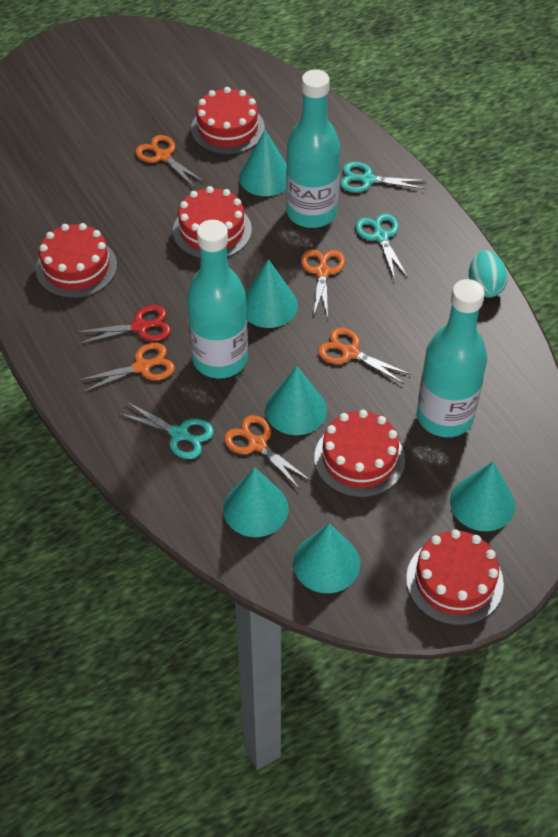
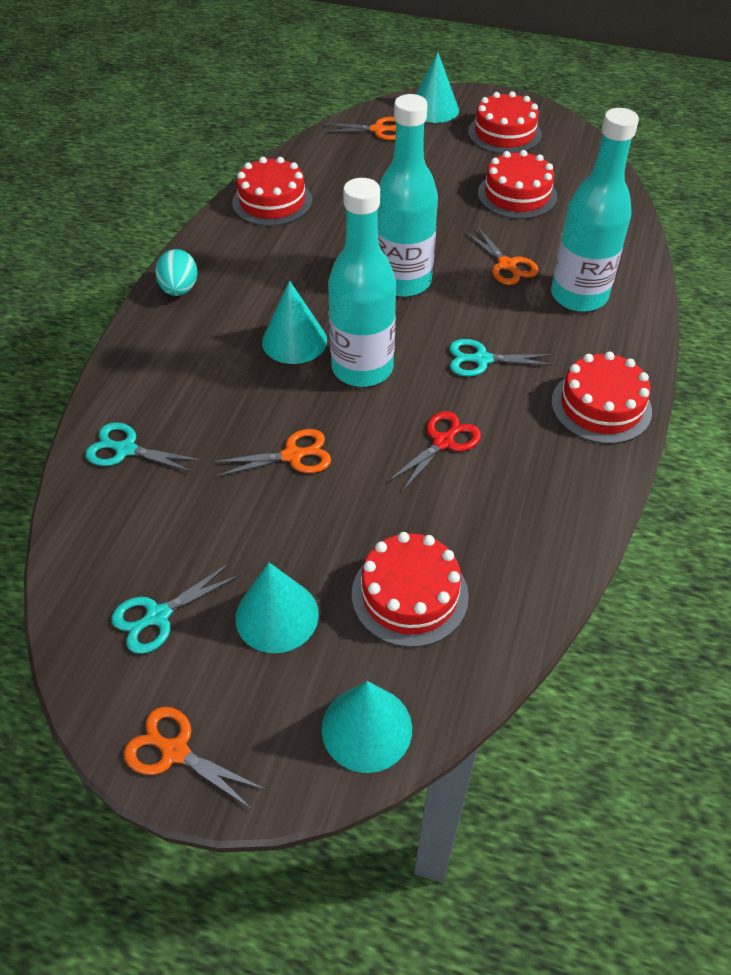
orange scissors: 5 -> 4
turquoise cone: 6 -> 4

